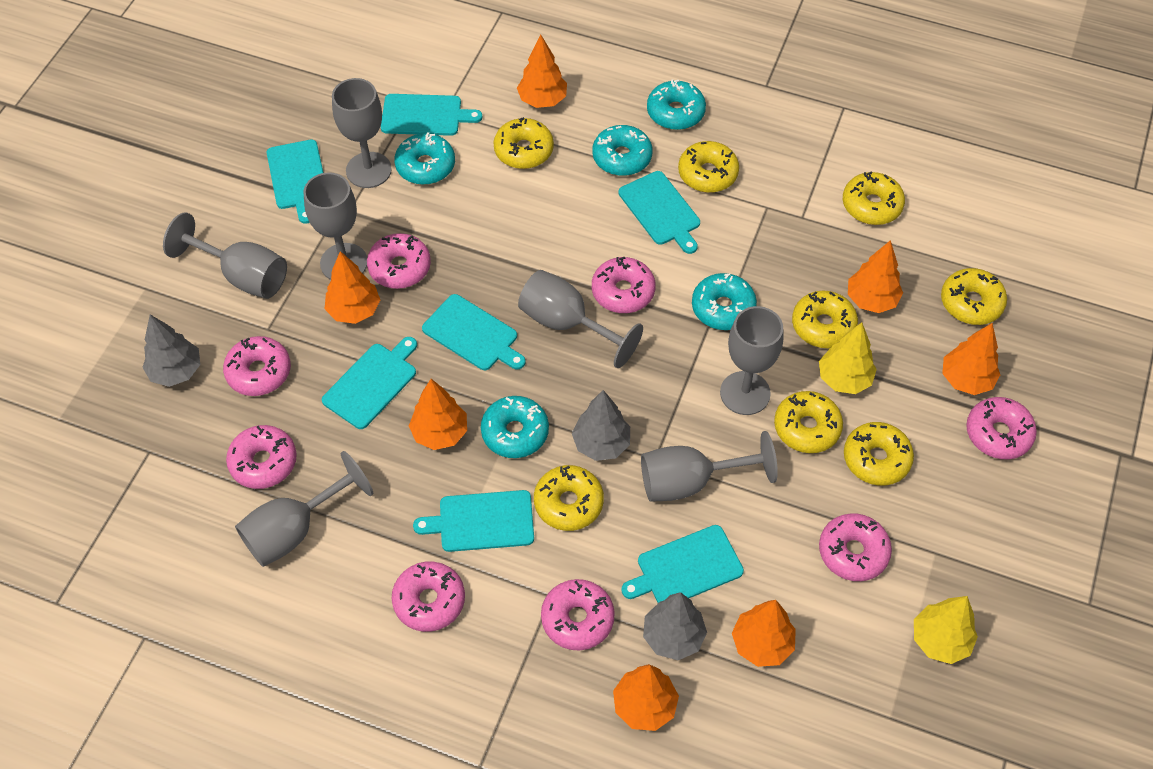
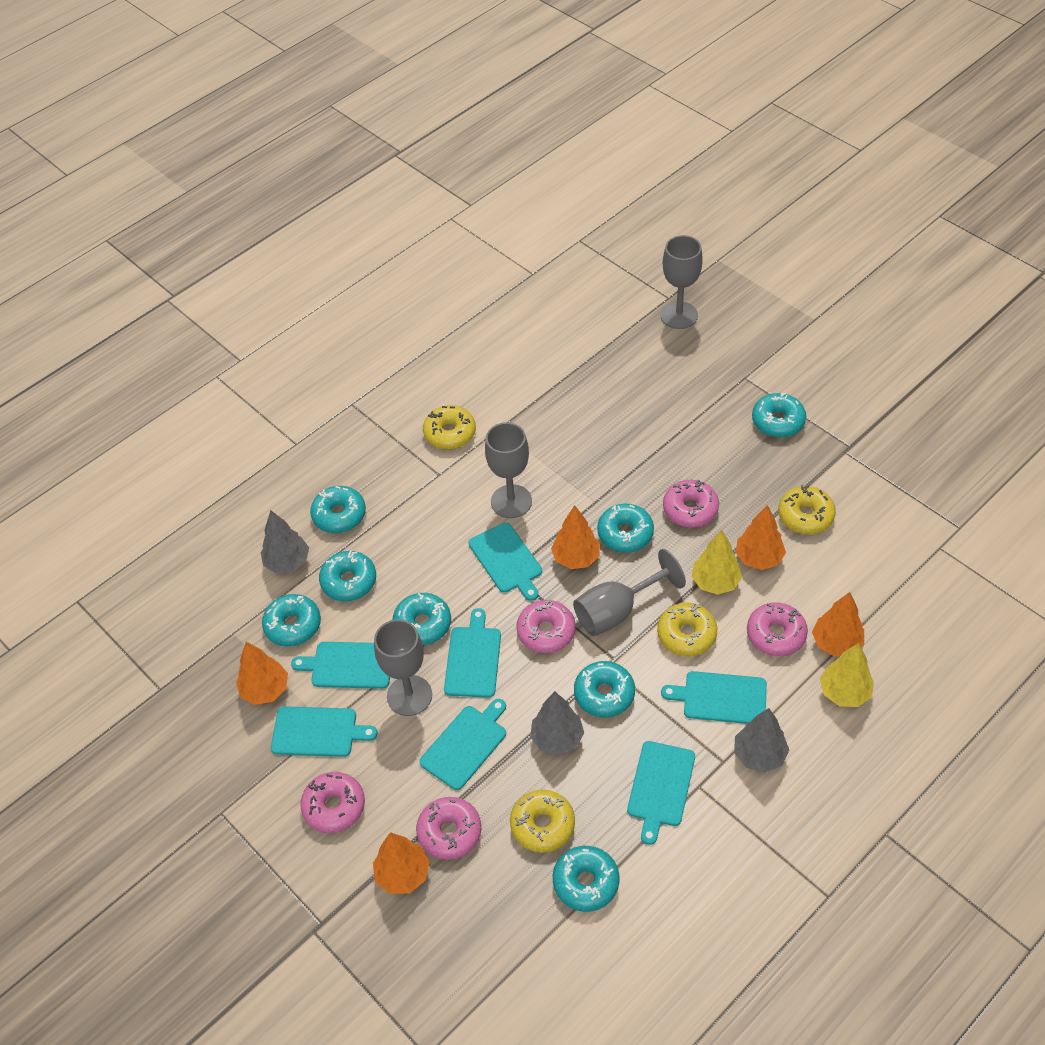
grey goblet: 7 -> 4
orange tree: 7 -> 5
pink donut: 8 -> 5
turquoise donut: 5 -> 8
yellow donut: 8 -> 4

